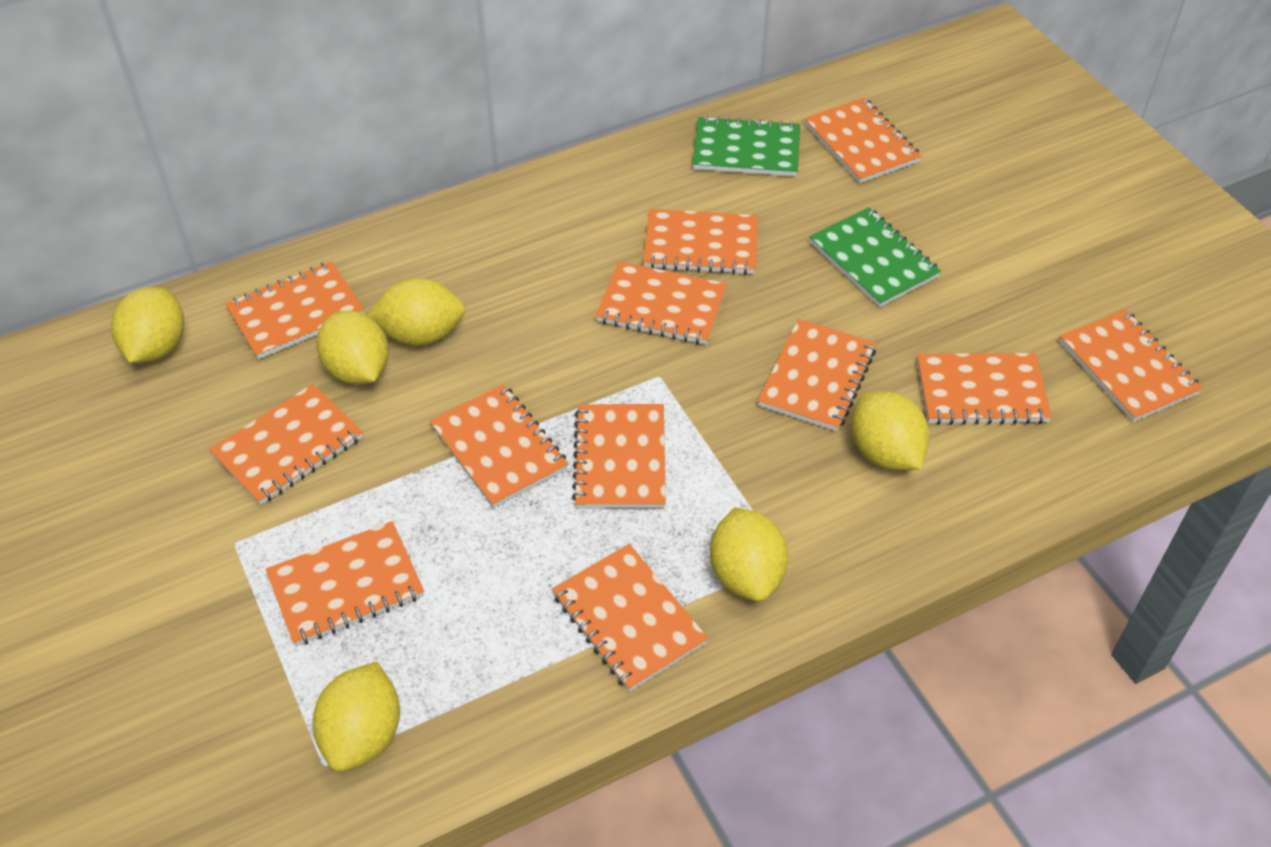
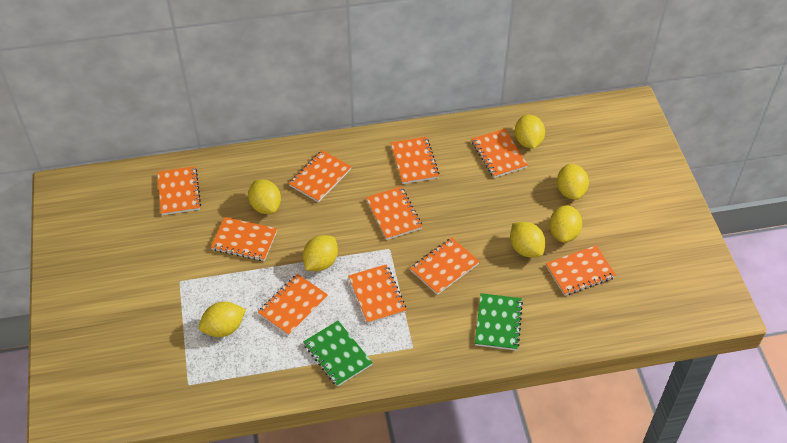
orange notebook: 12 -> 10
yellow lemon: 6 -> 7

